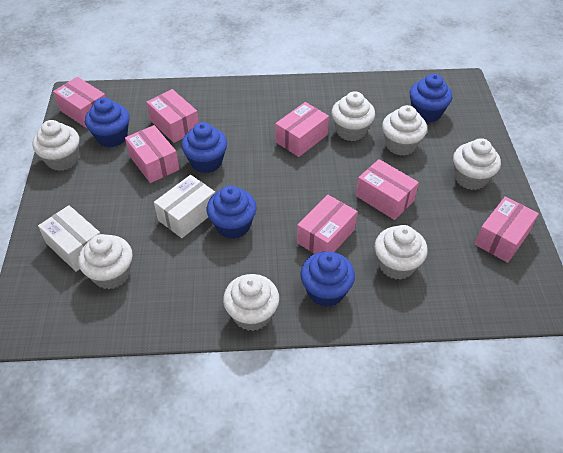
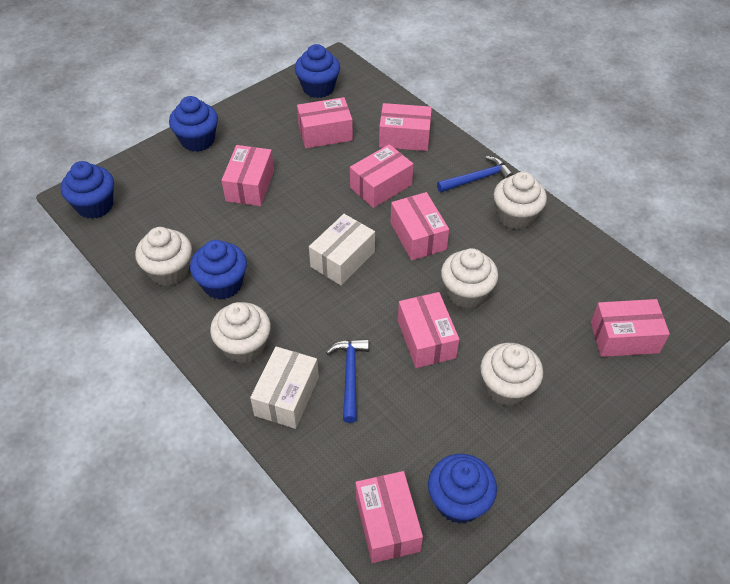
blue hammer: 0 -> 2
pink box: 7 -> 8
white cupcake: 7 -> 5

